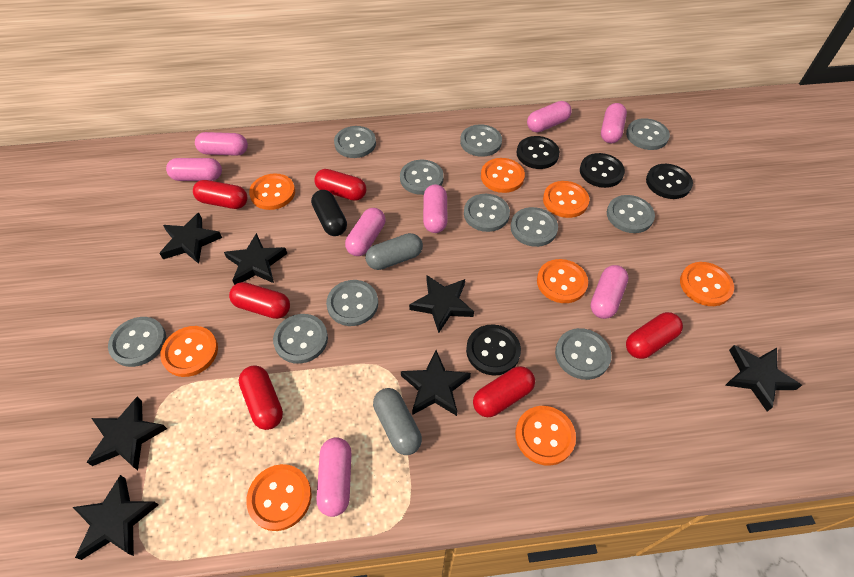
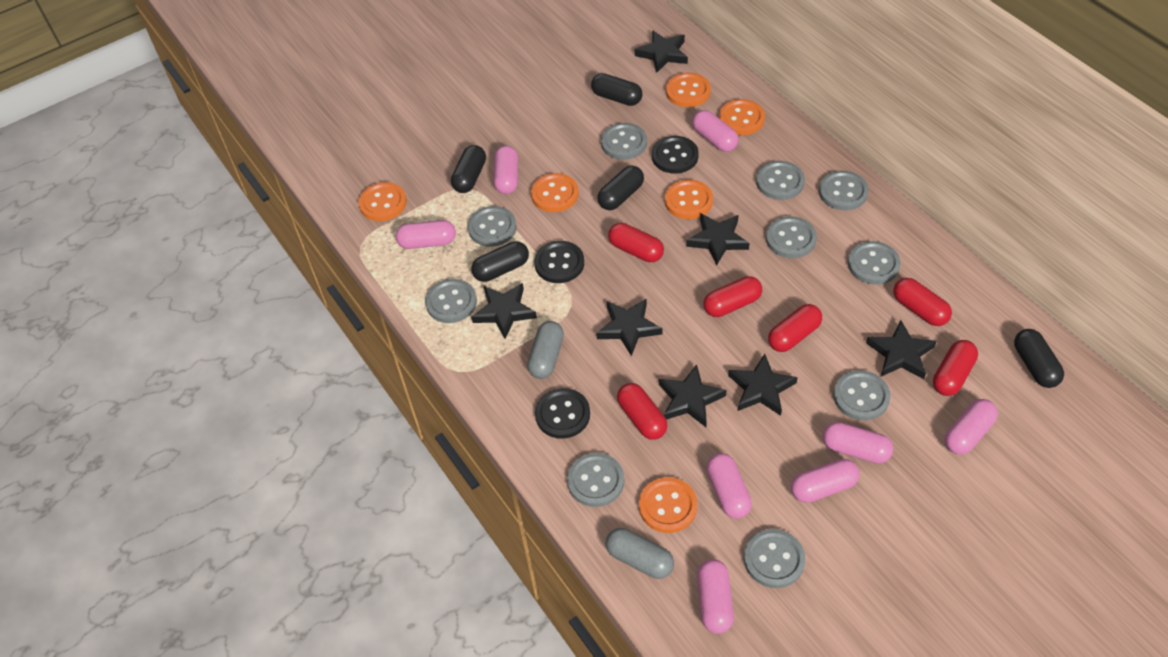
black button: 4 -> 3
black capsule: 1 -> 5
grey button: 11 -> 10
orange button: 8 -> 6

